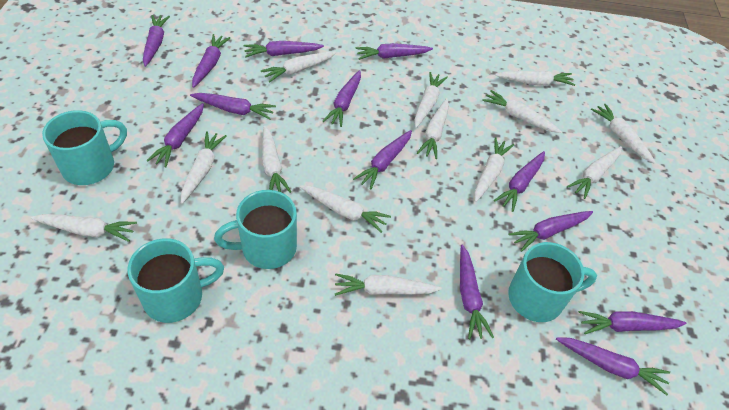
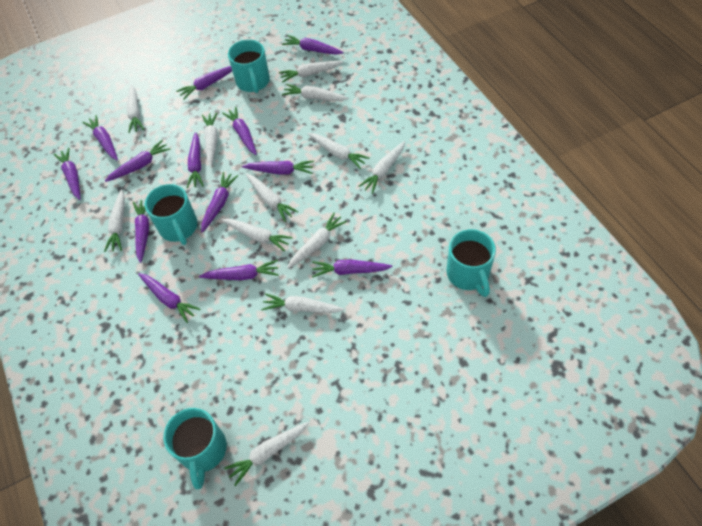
white carrot: 13 -> 12

